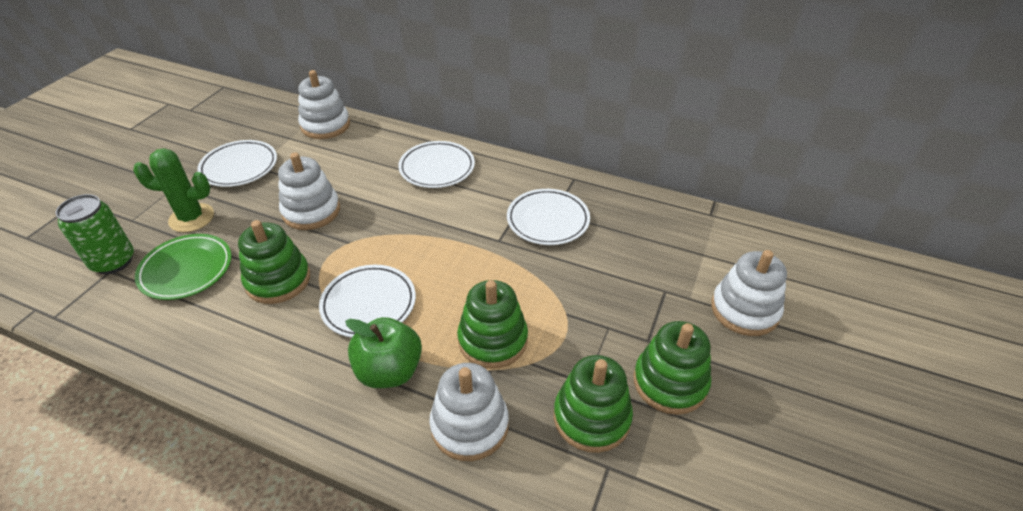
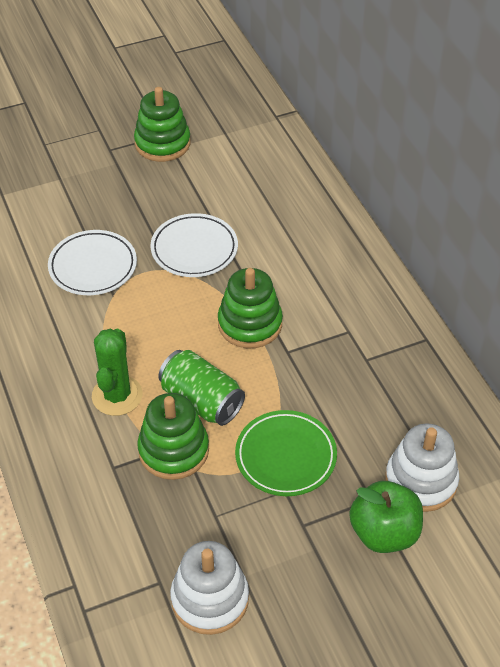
green stacking toy: 4 -> 3
white plate: 4 -> 2
white stacking toy: 4 -> 2

